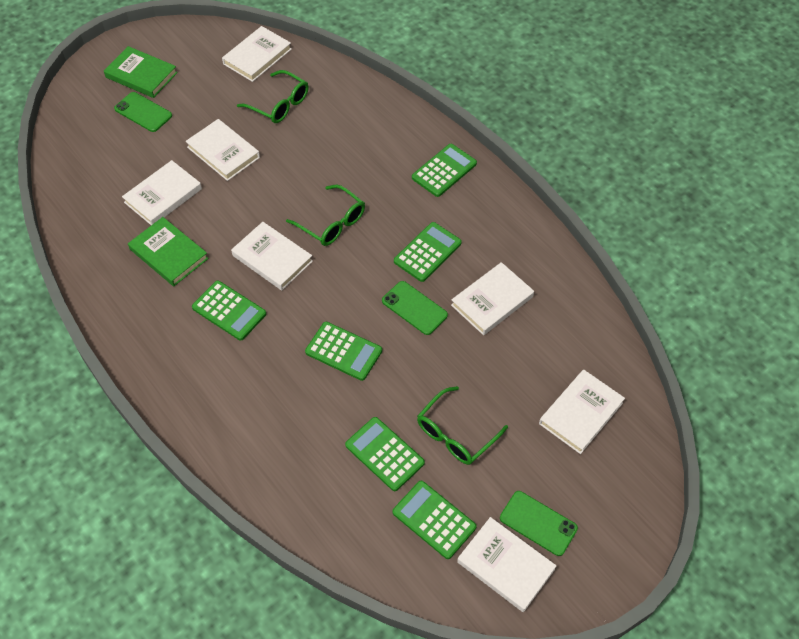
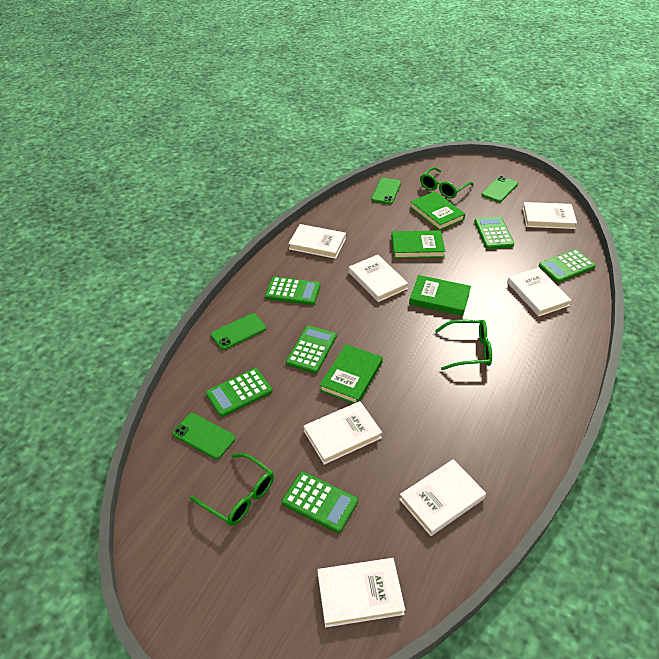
green book: 2 -> 4
green phone: 3 -> 4

